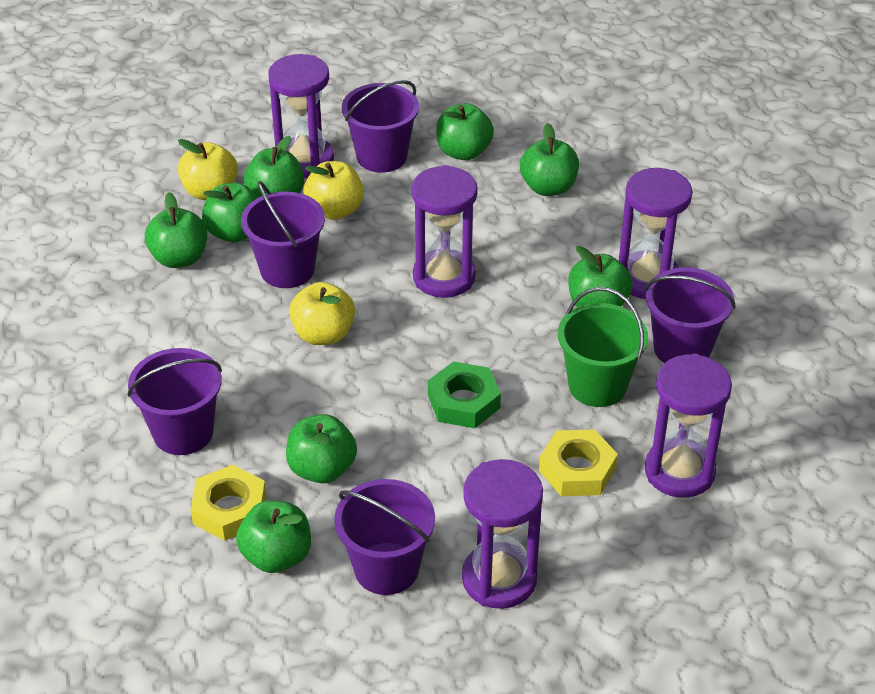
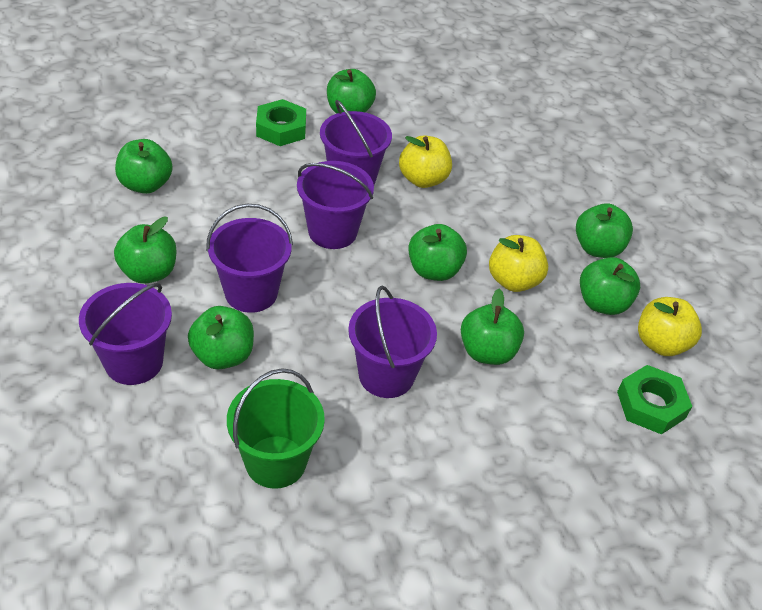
green nut: 1 -> 2
purple hourglass: 5 -> 0
yellow nut: 2 -> 0

